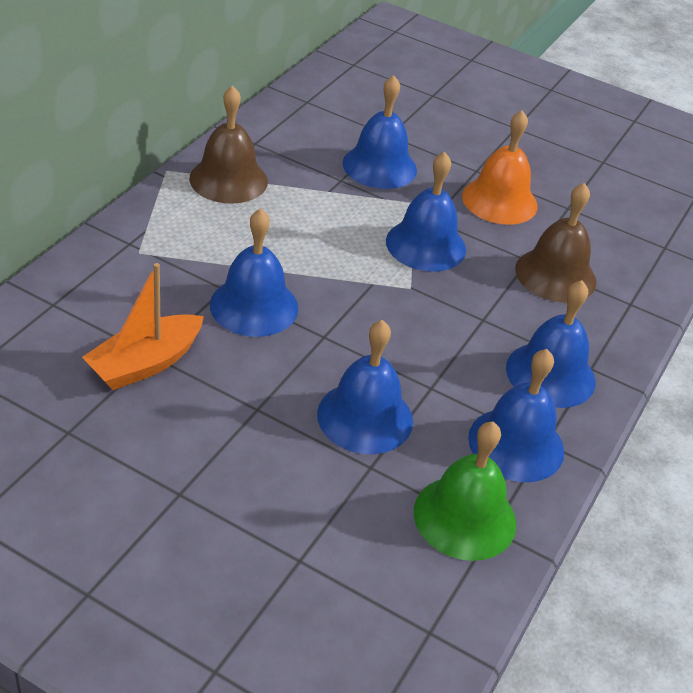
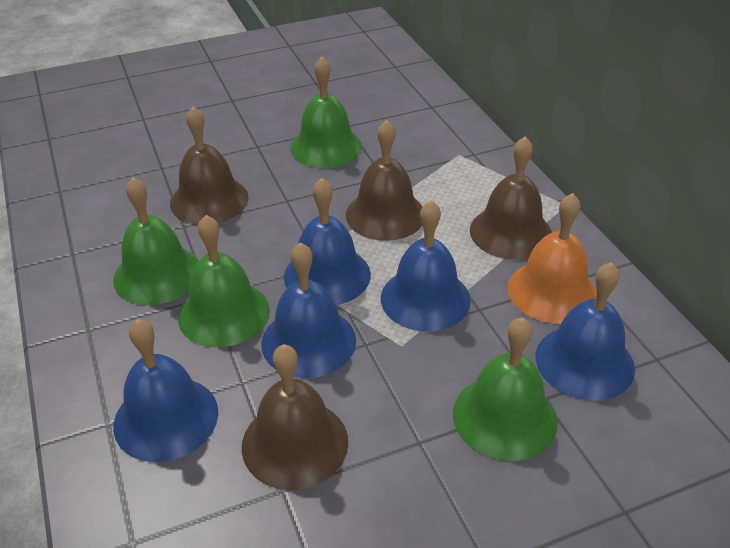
blue bell: 6 -> 5
brown bell: 2 -> 4
green bell: 1 -> 4
orange boat: 1 -> 0

